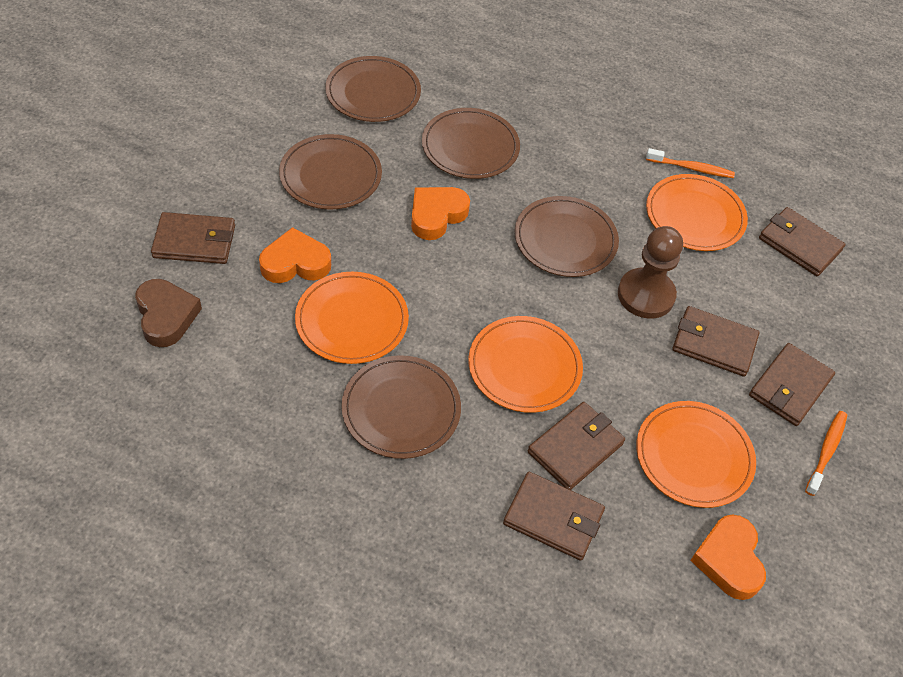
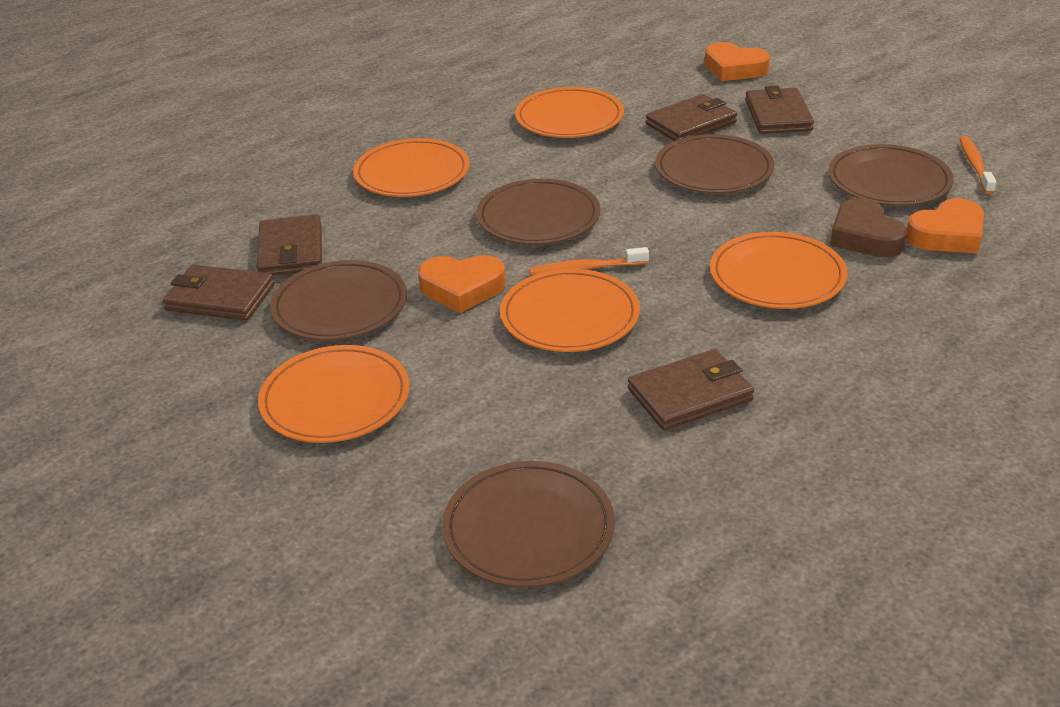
brown pawn: 1 -> 0
brown wallet: 6 -> 5
orange plate: 4 -> 5

